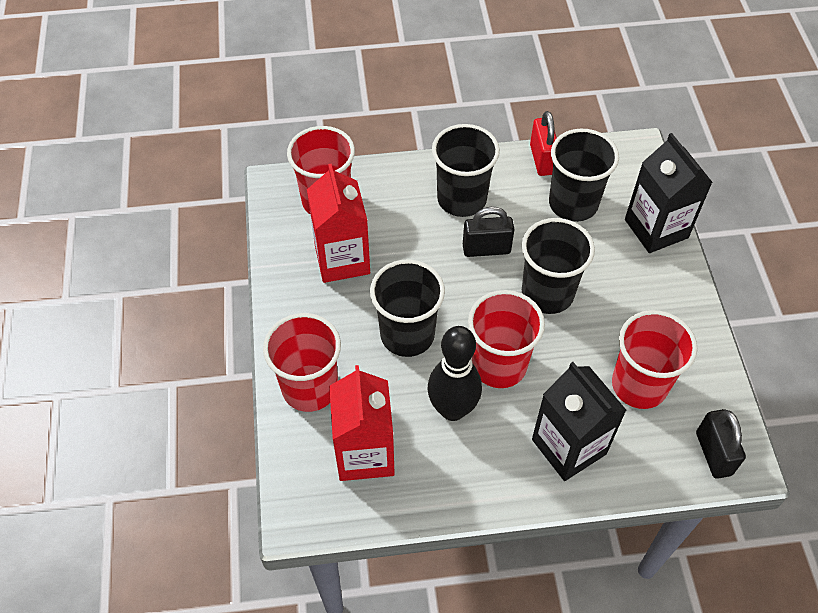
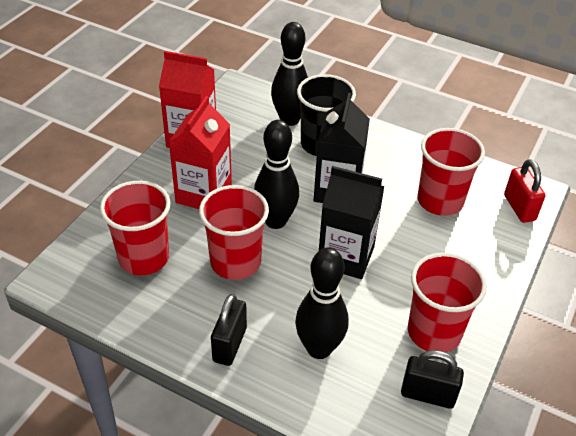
black bowling pin: 1 -> 3
black cup: 4 -> 1

